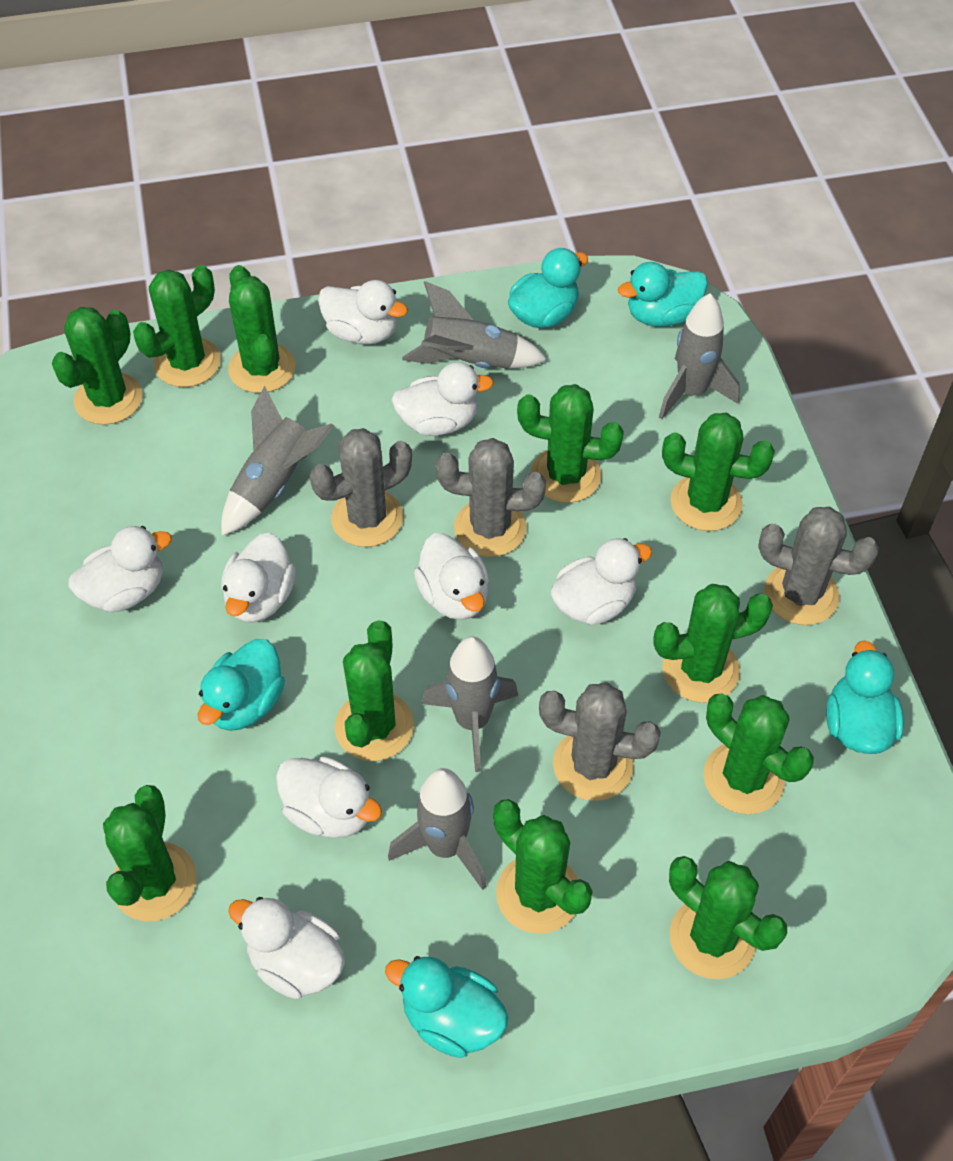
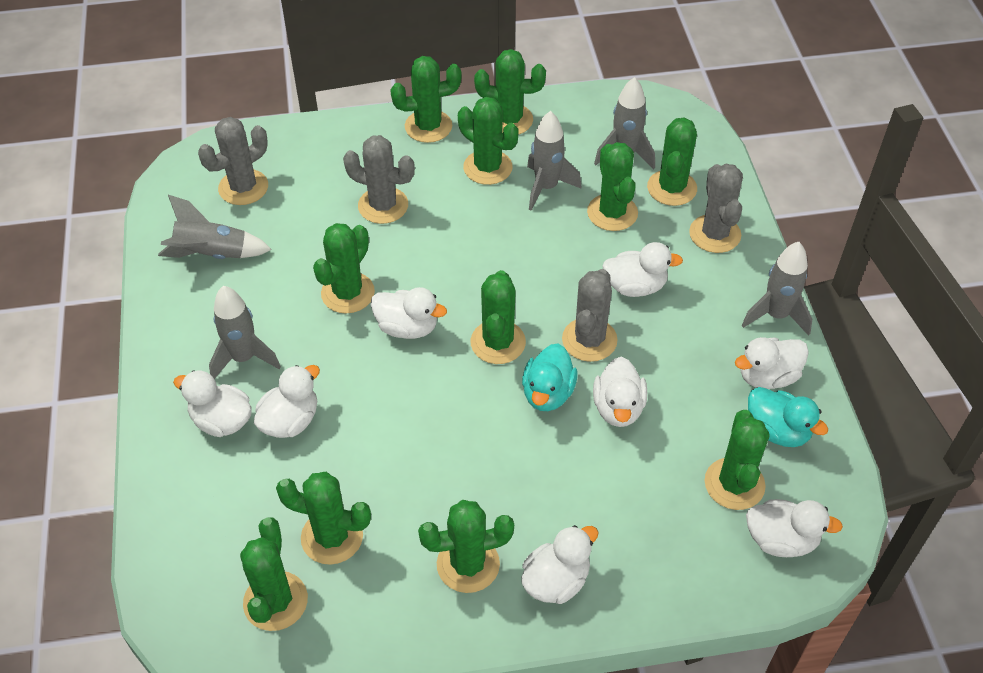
turquoise duck: 5 -> 2

